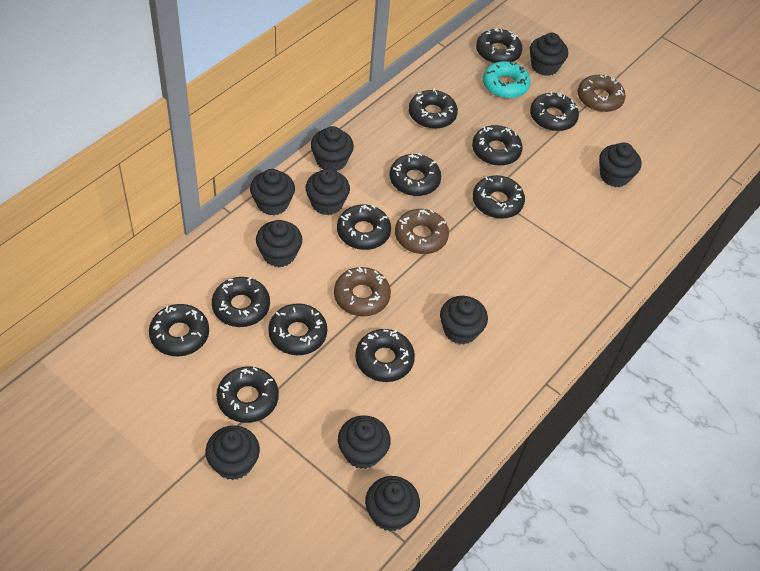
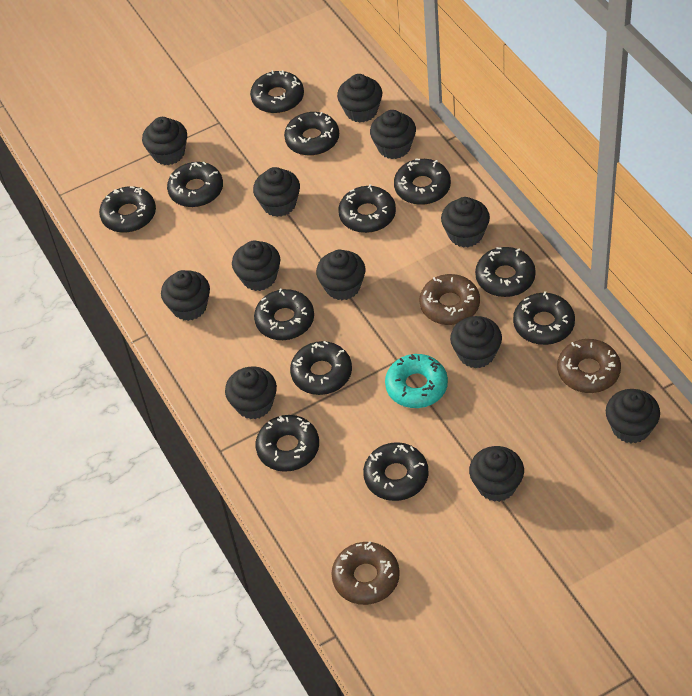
black cupcake: 10 -> 12

